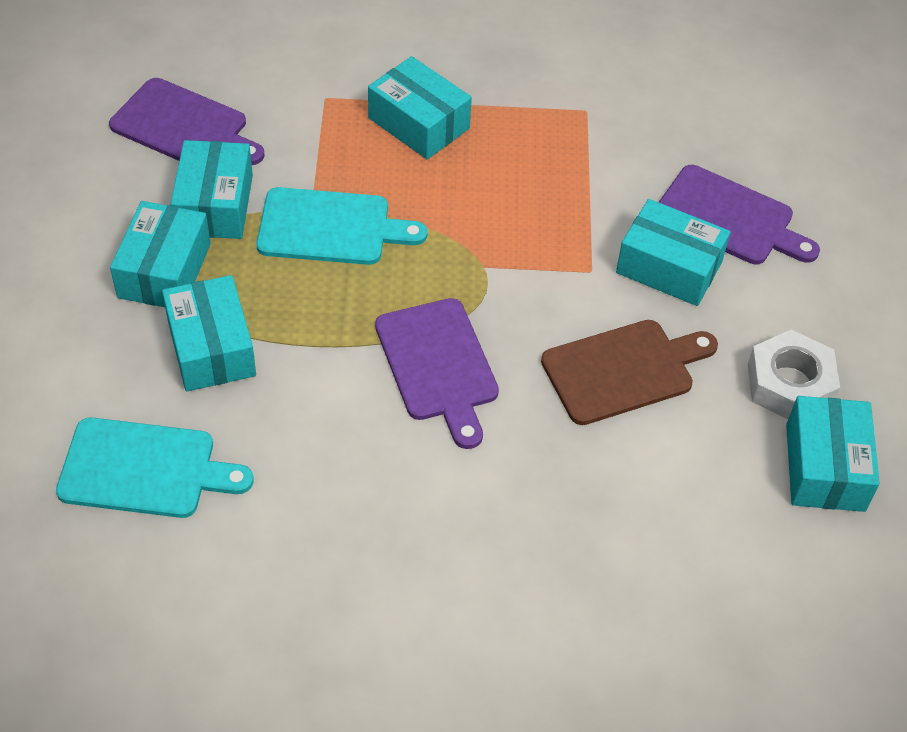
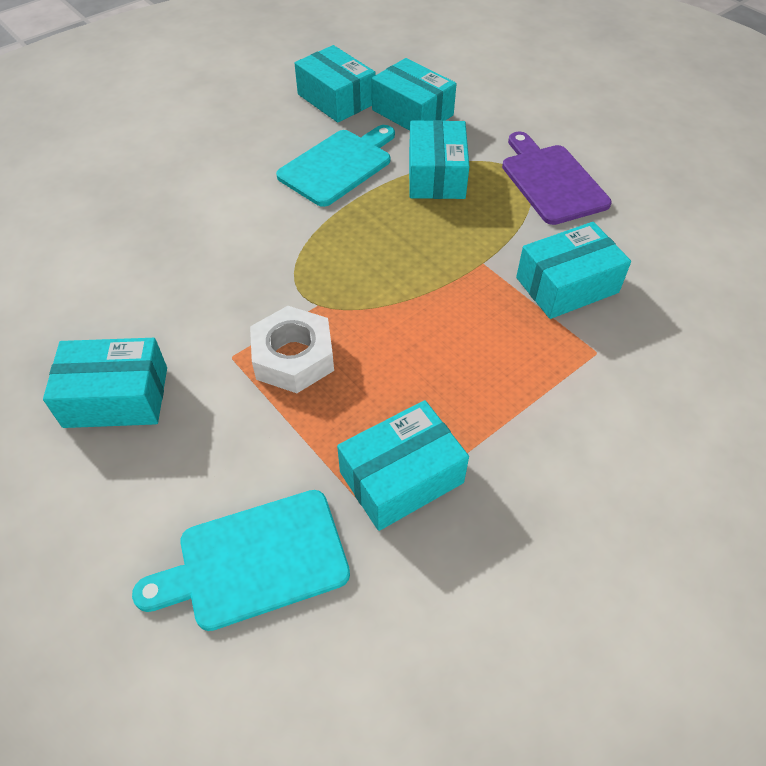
brown cutting board: 1 -> 0
purple cutting board: 3 -> 1

